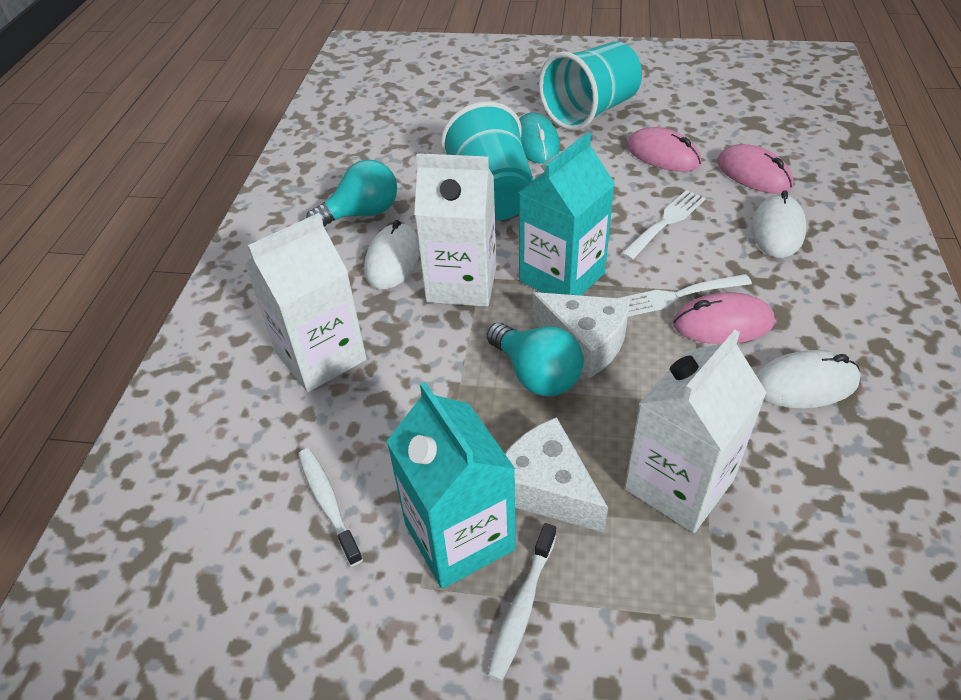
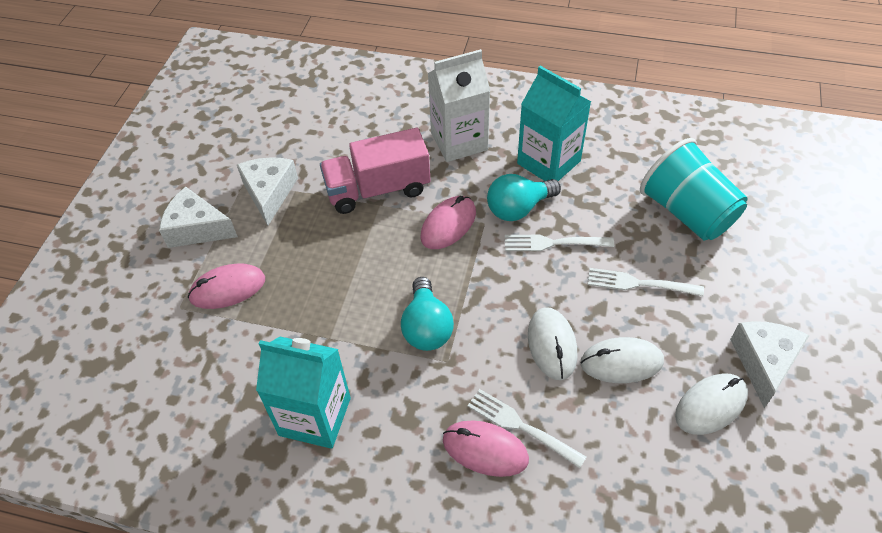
pink truck: 0 -> 1
turquoise cup: 2 -> 1
turquoise mouse: 1 -> 0
white carton: 3 -> 1
white cheese: 2 -> 3
white fork: 2 -> 3
white toothbrush: 2 -> 0

